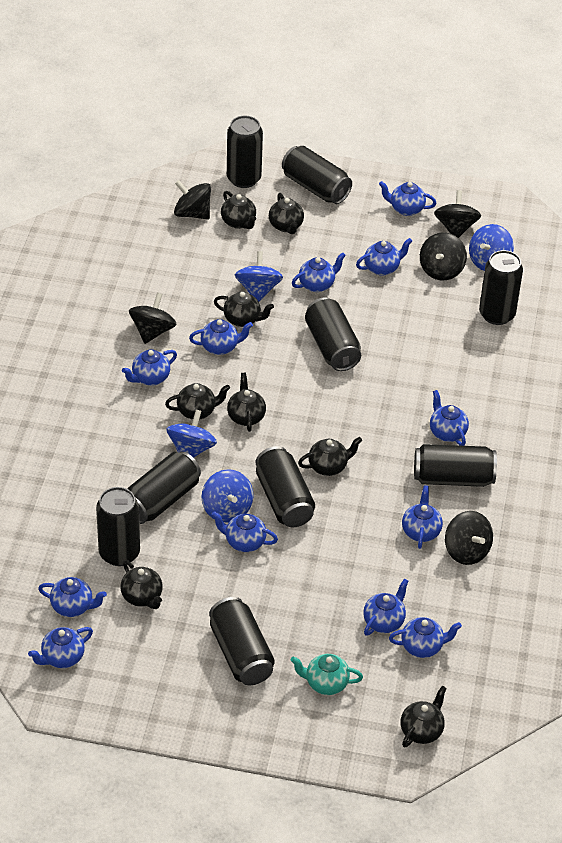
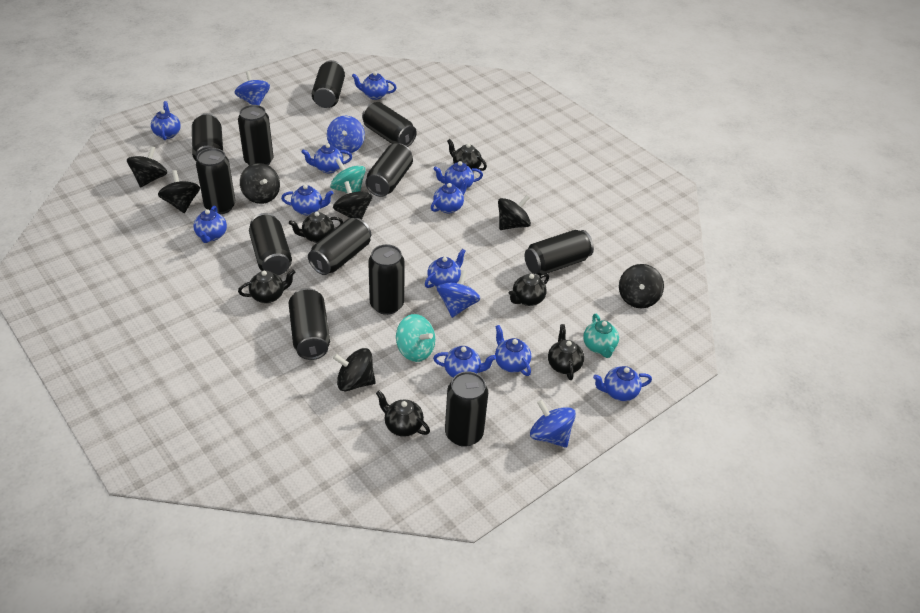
black can: 9 -> 12
black spinning top: 5 -> 7
black teapot: 8 -> 6
blue teapot: 12 -> 11
turquoise spinning top: 0 -> 2

